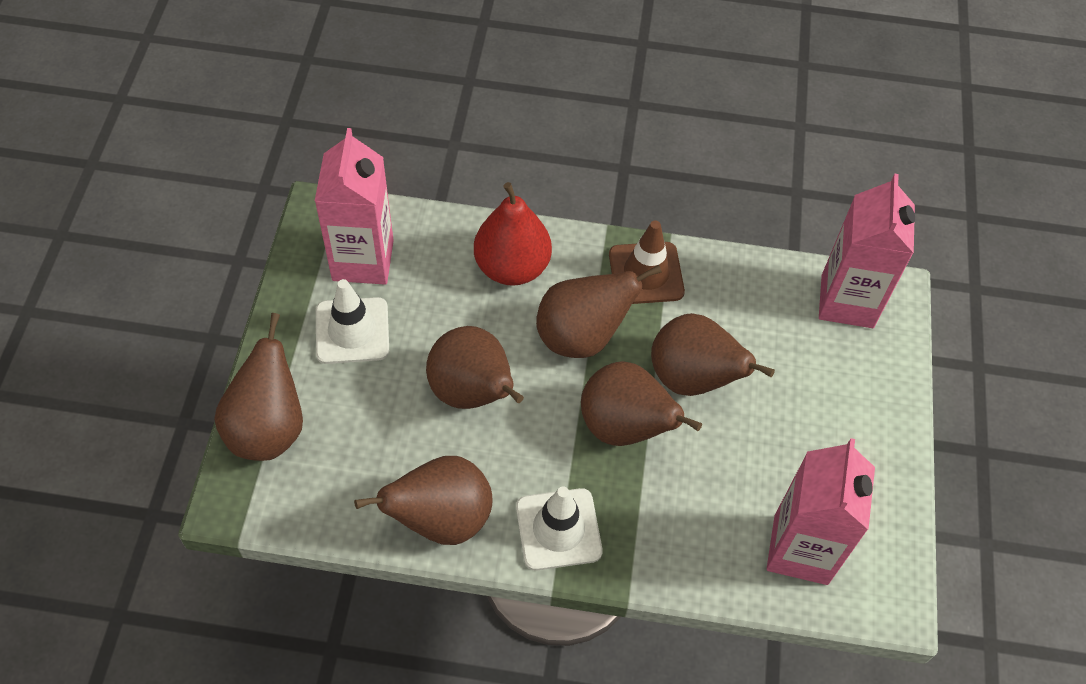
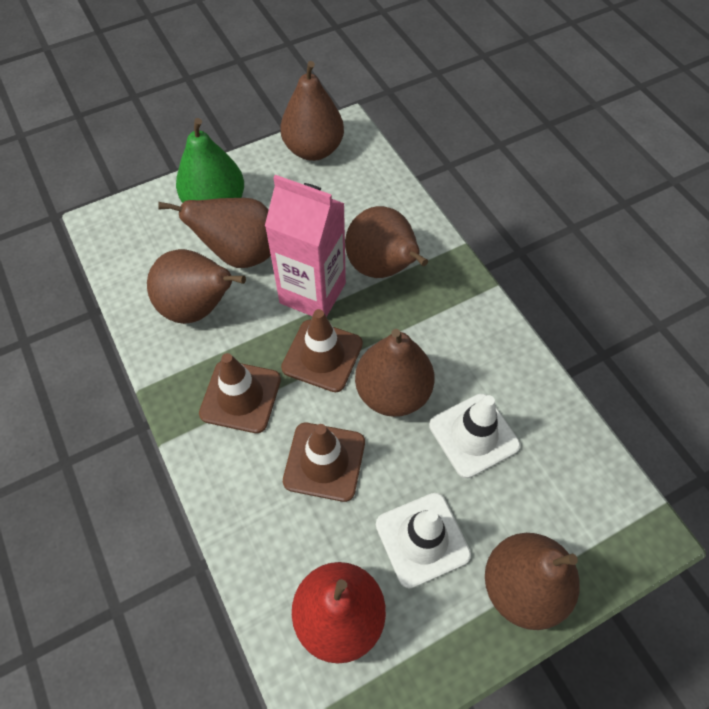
brown traffic cone: 1 -> 3
green pear: 0 -> 1
pink carton: 3 -> 1

